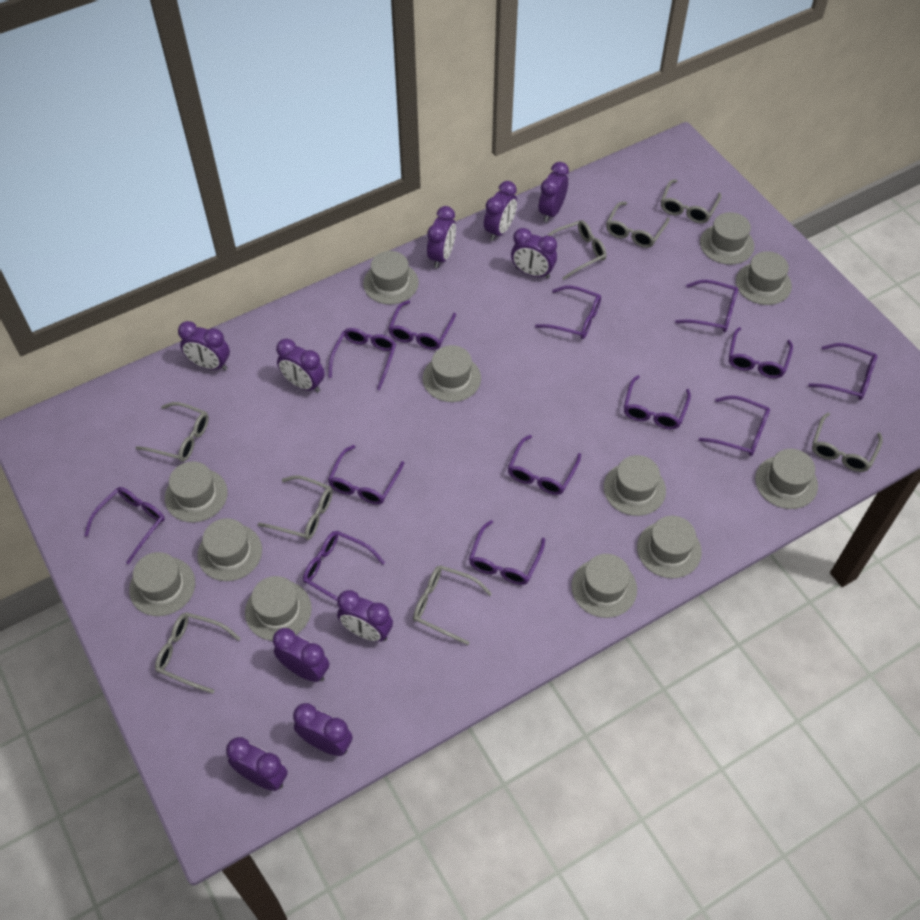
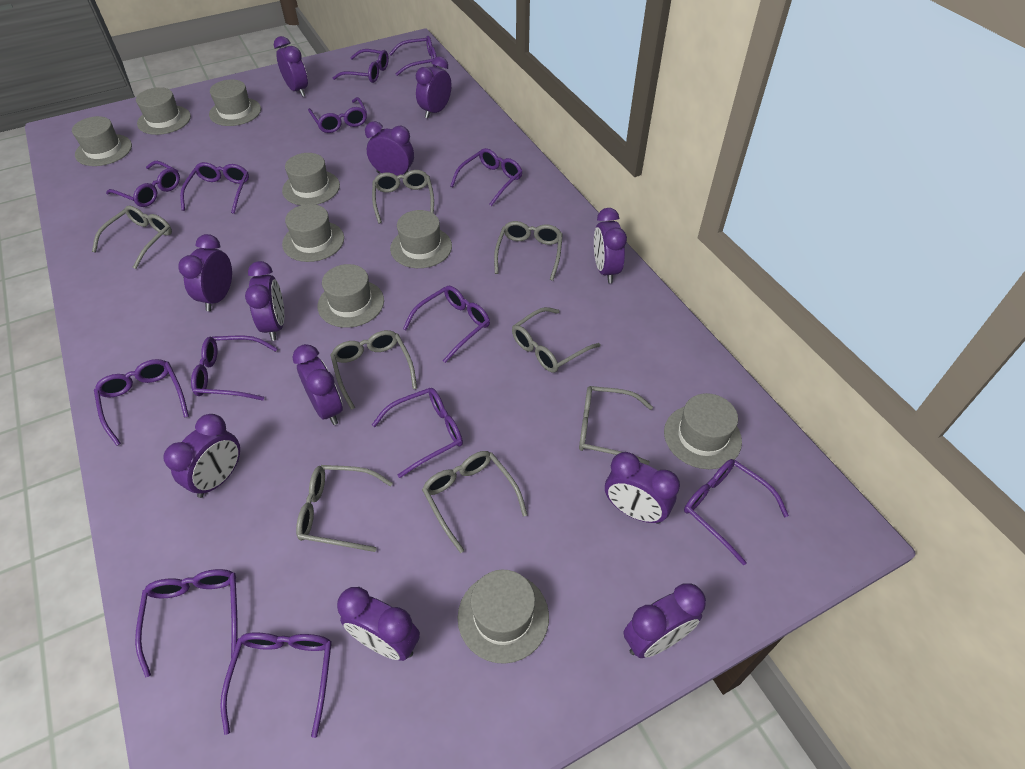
grey hat: 12 -> 9
purple clock: 10 -> 11

